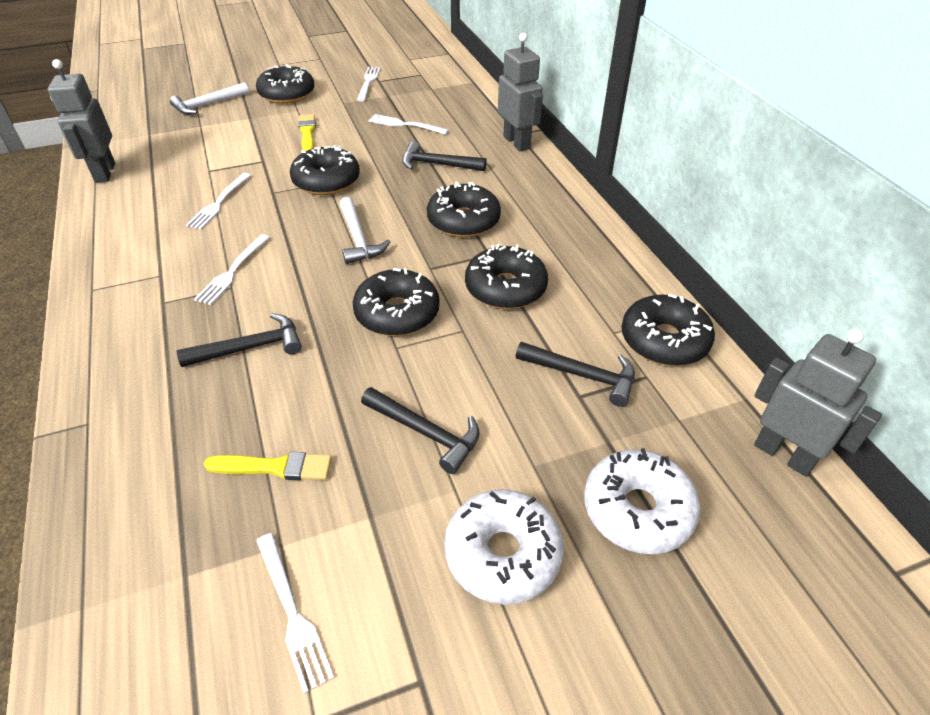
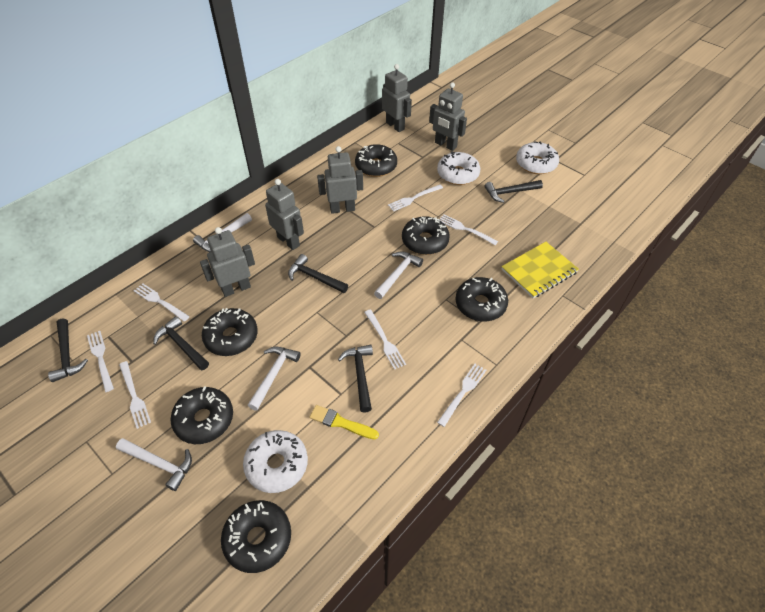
black hammer: 4 -> 5
grey robot: 3 -> 5
white donut: 2 -> 3
white fork: 5 -> 7
white hammer: 2 -> 4
yellow brush: 2 -> 1
yellow notebook: 0 -> 1

